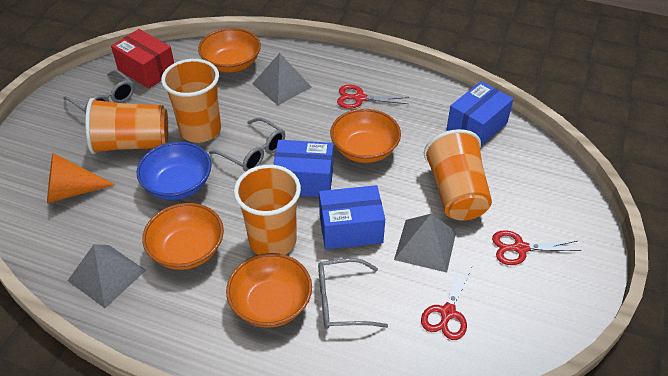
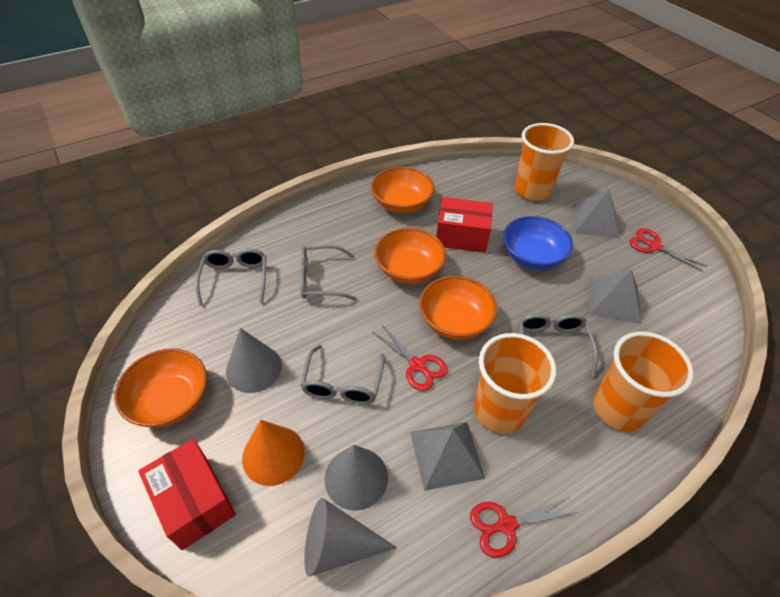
blue box: 3 -> 0
grey cone: 0 -> 3
grey glasses: 3 -> 4
orange cup: 4 -> 3
red box: 1 -> 2

